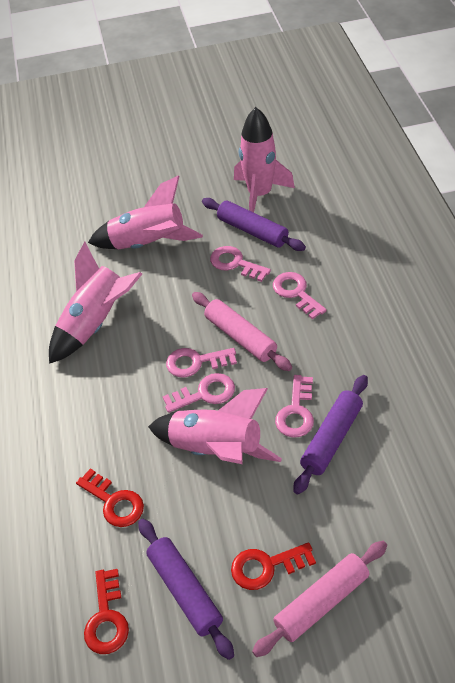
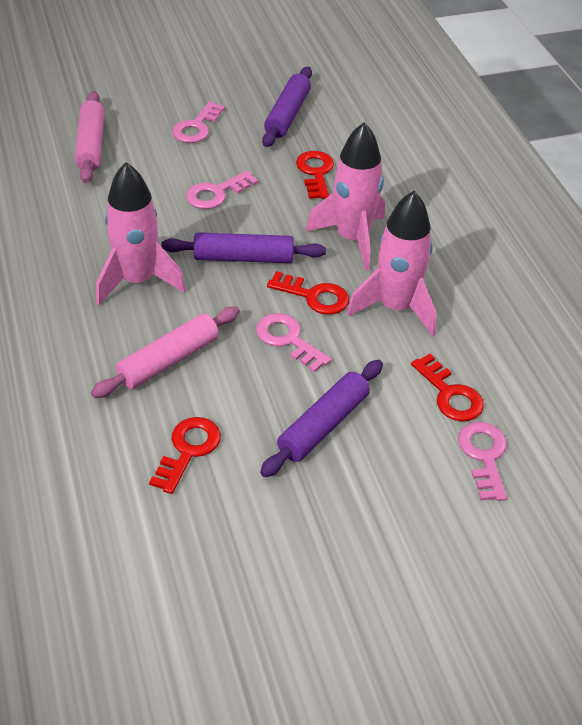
pink key: 5 -> 4
pink rocket: 4 -> 3
red key: 3 -> 4

